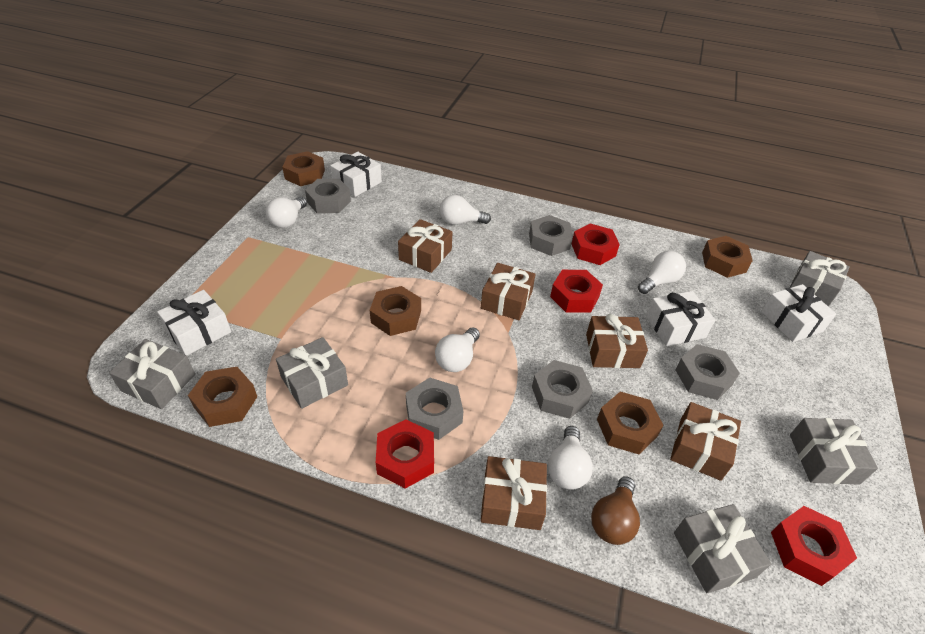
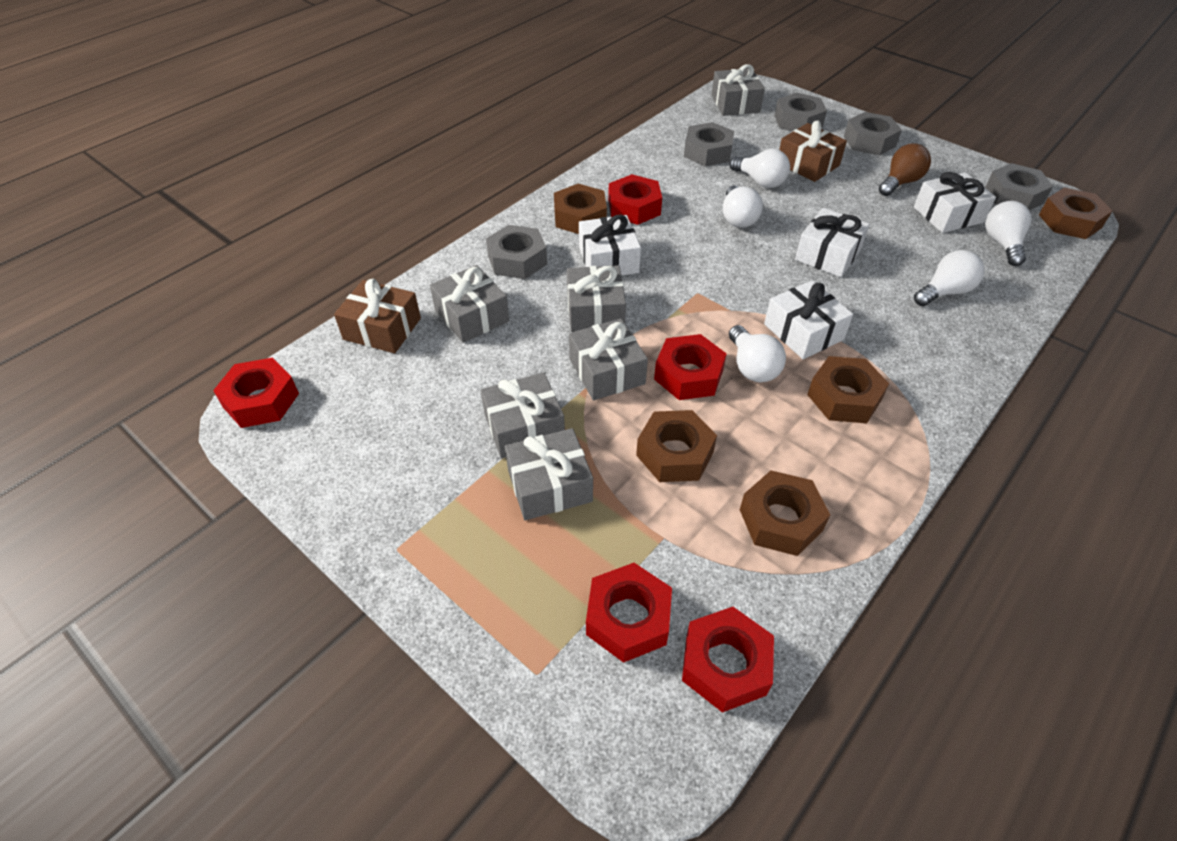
brown gift: 5 -> 2
grey gift: 5 -> 6
red nut: 4 -> 5

